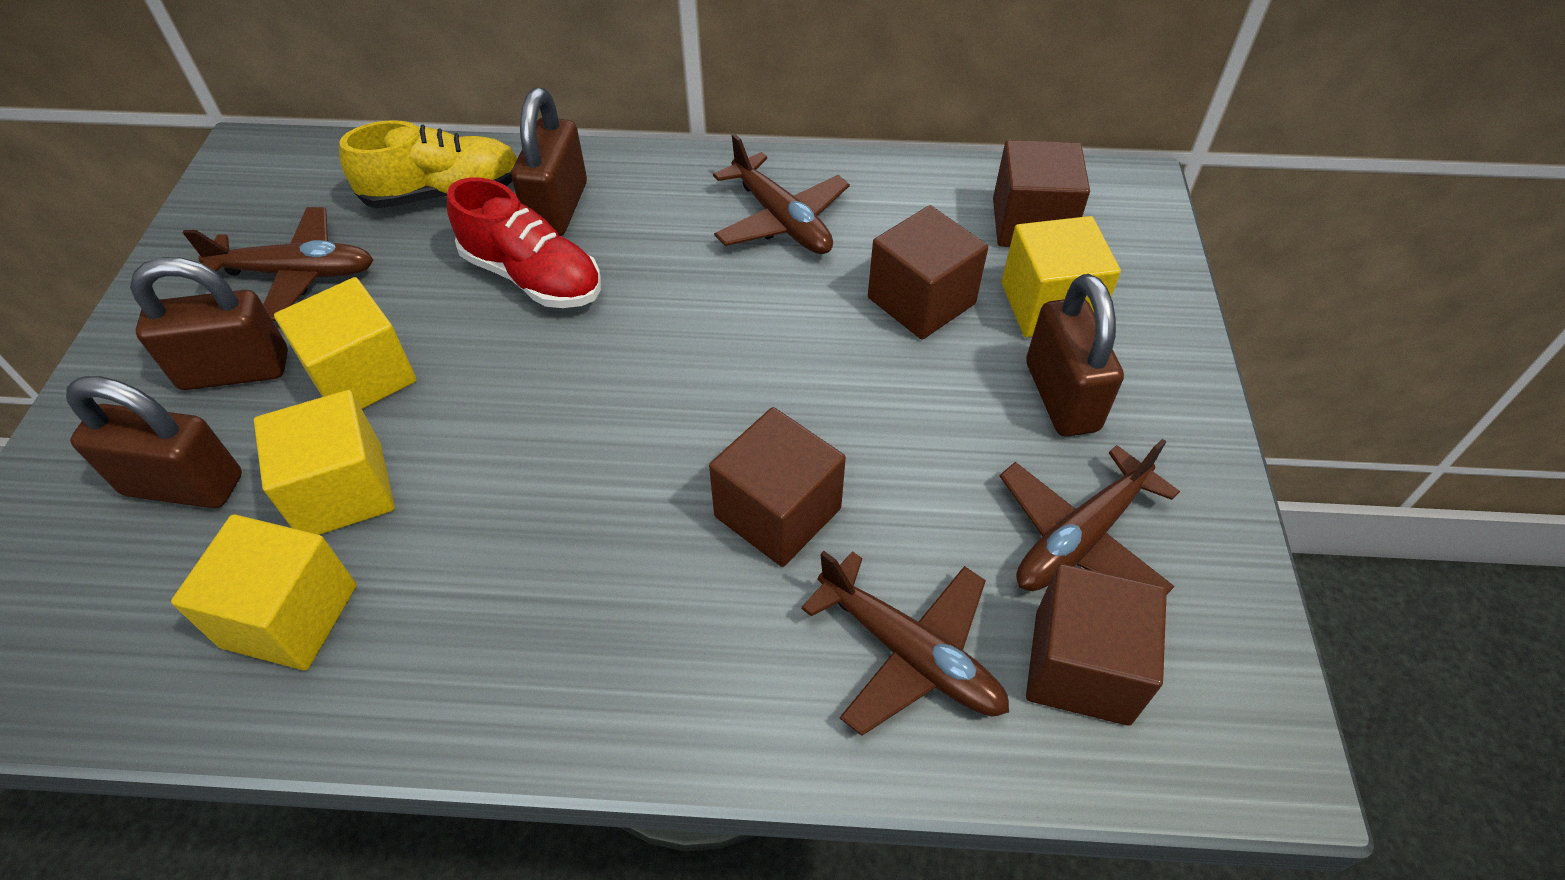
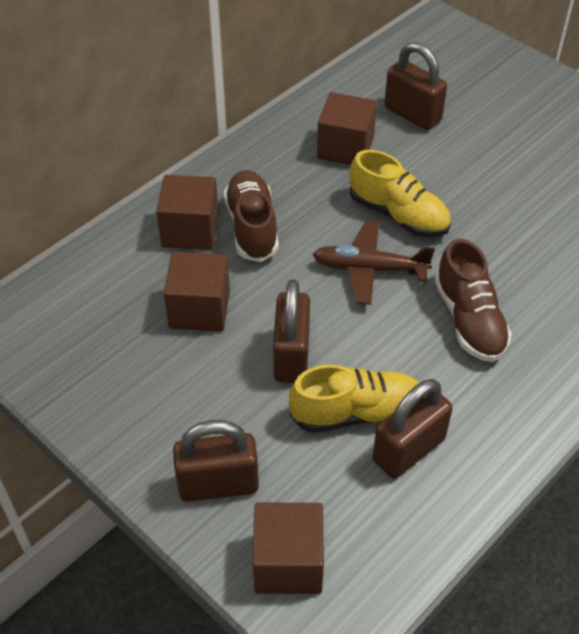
brown plane: 4 -> 1
brown shoe: 0 -> 2
red shoe: 1 -> 0
yellow cube: 4 -> 0
yellow shoe: 1 -> 2

